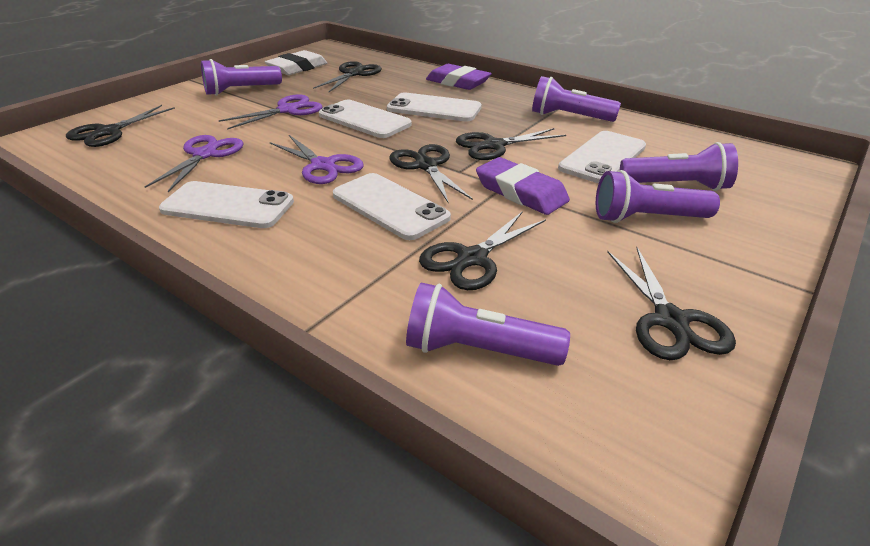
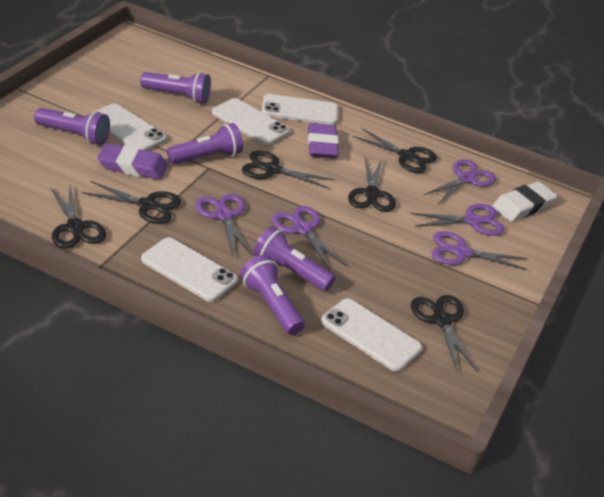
purple scissors: 3 -> 5

